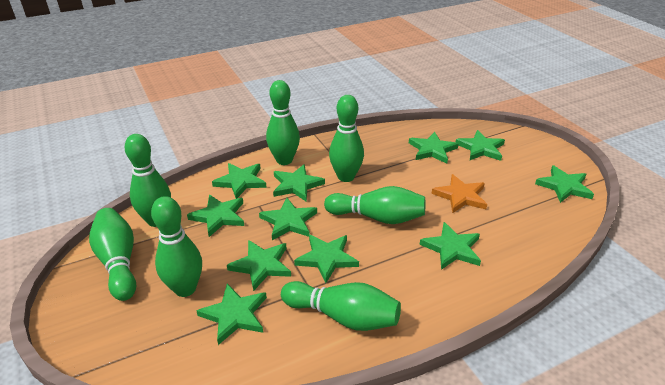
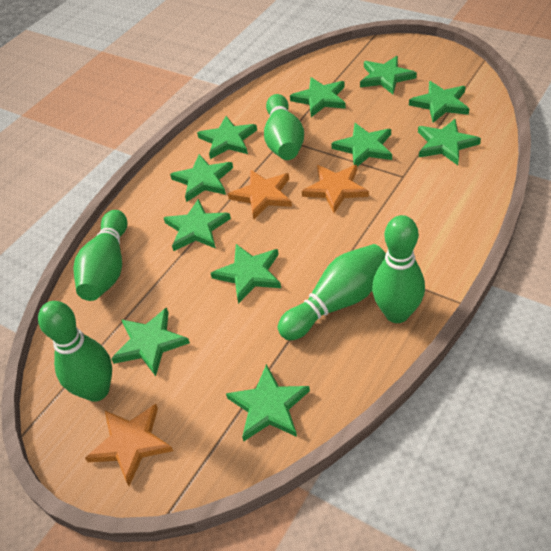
green bowling pin: 7 -> 5
orange star: 1 -> 3

